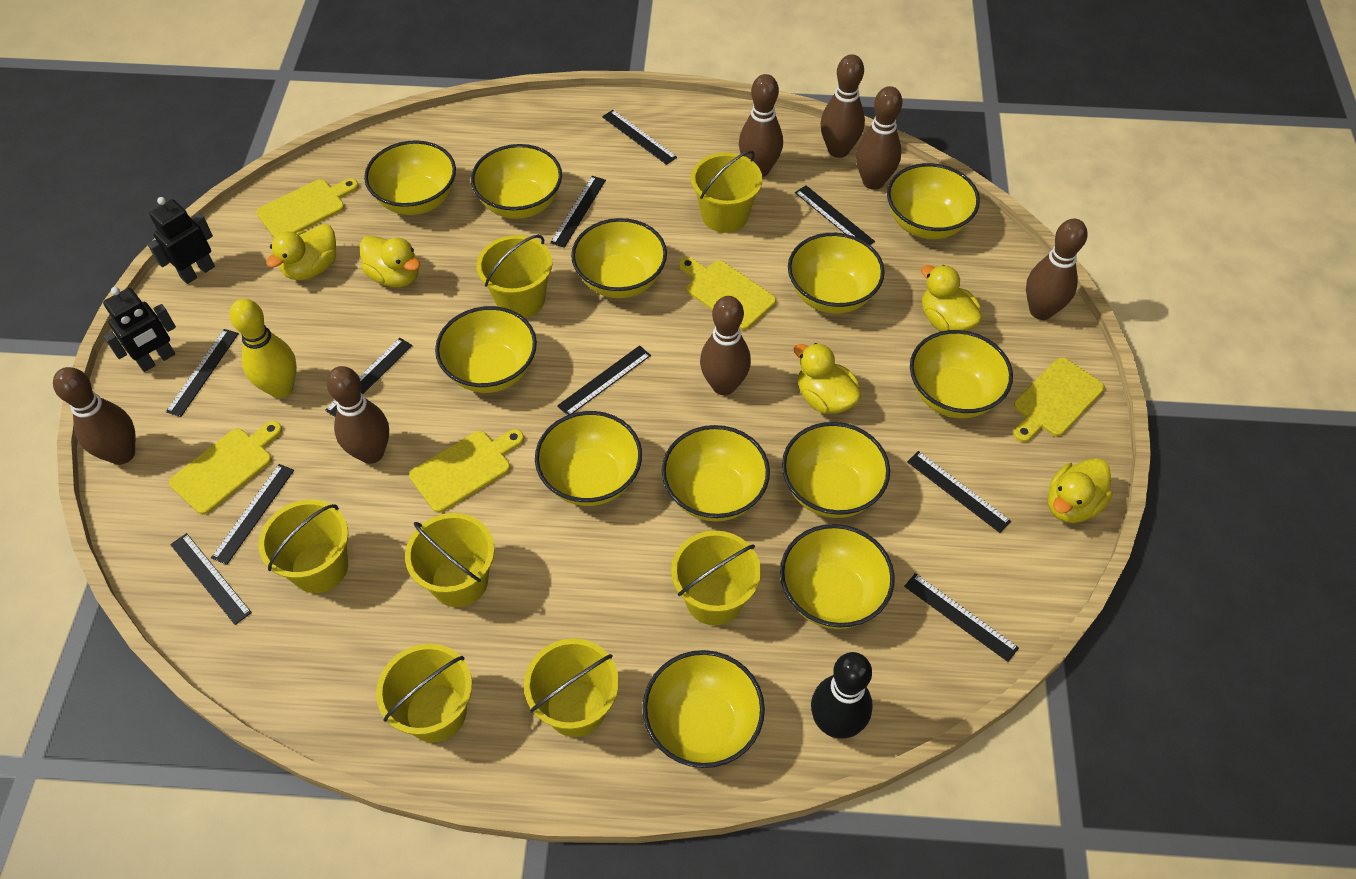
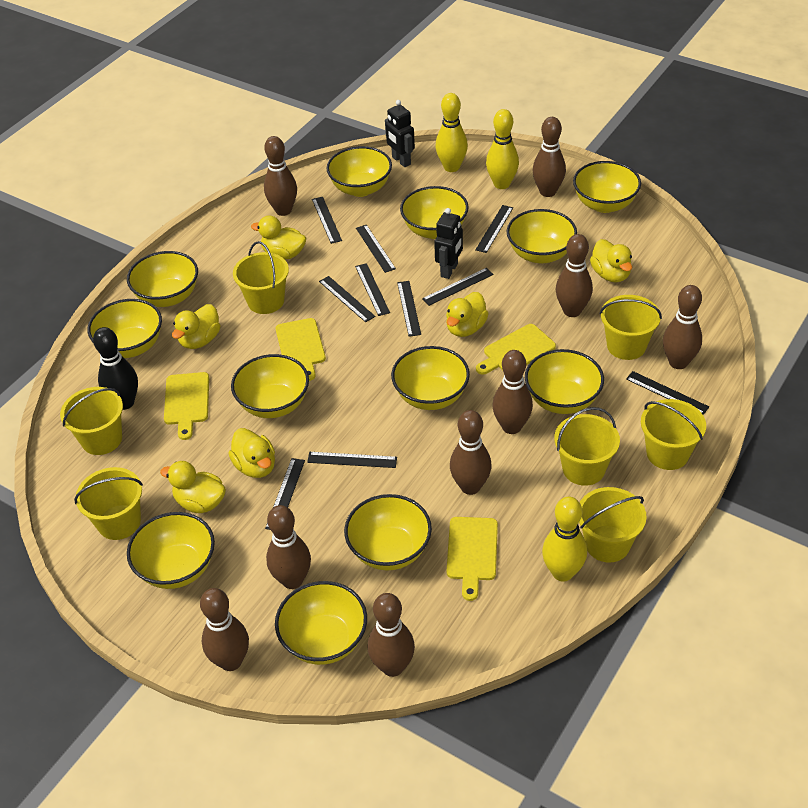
brown bowling pin: 7 -> 9
yellow bowling pin: 1 -> 3
yellow cutting board: 5 -> 4
yellow duck: 5 -> 6

